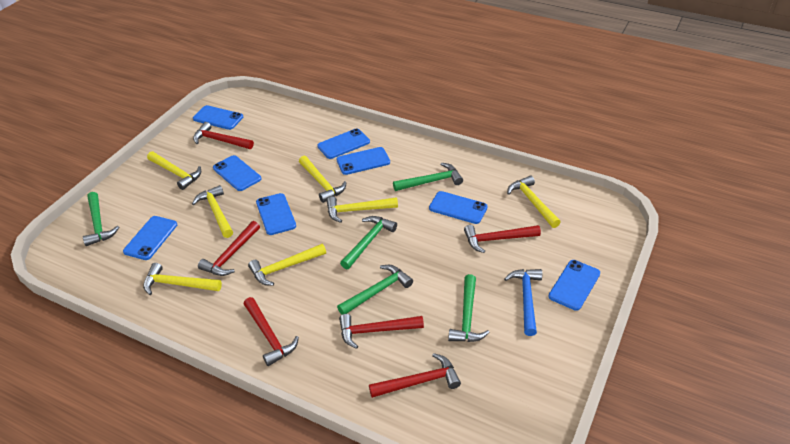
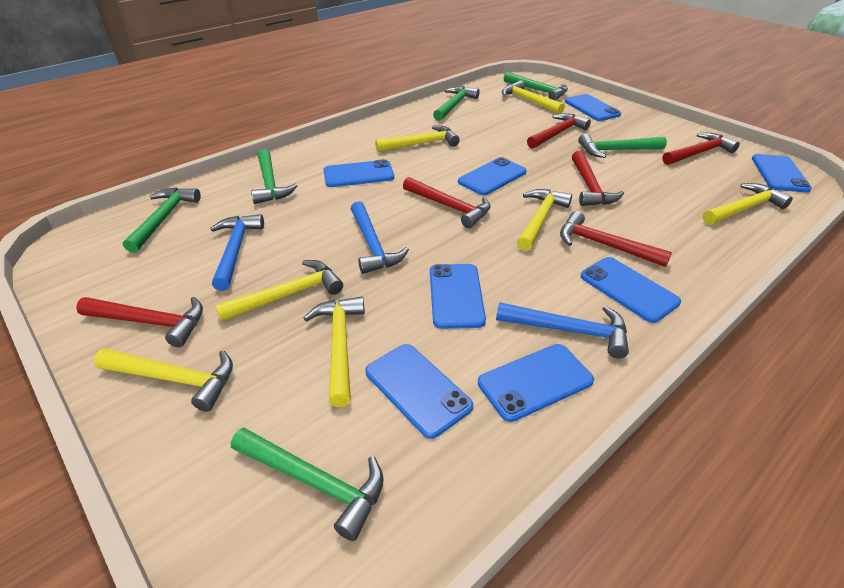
blue hammer: 1 -> 3
green hammer: 5 -> 6

